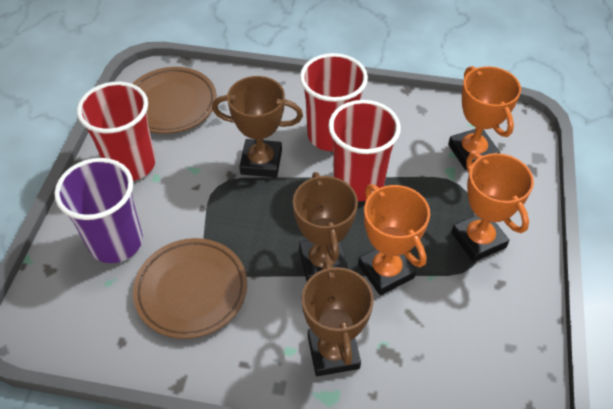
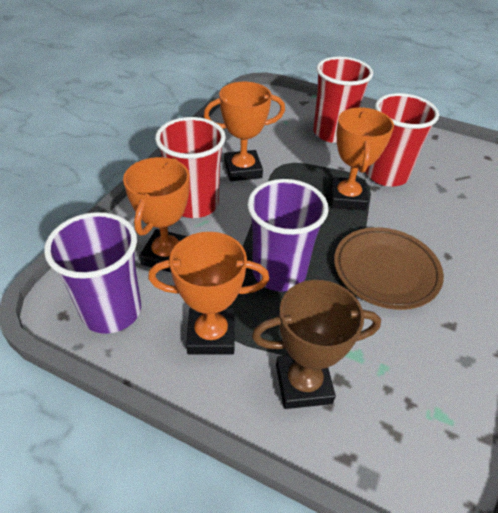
brown plate: 2 -> 1
brown trophy: 3 -> 1
orange trophy: 3 -> 4
purple cup: 1 -> 2

